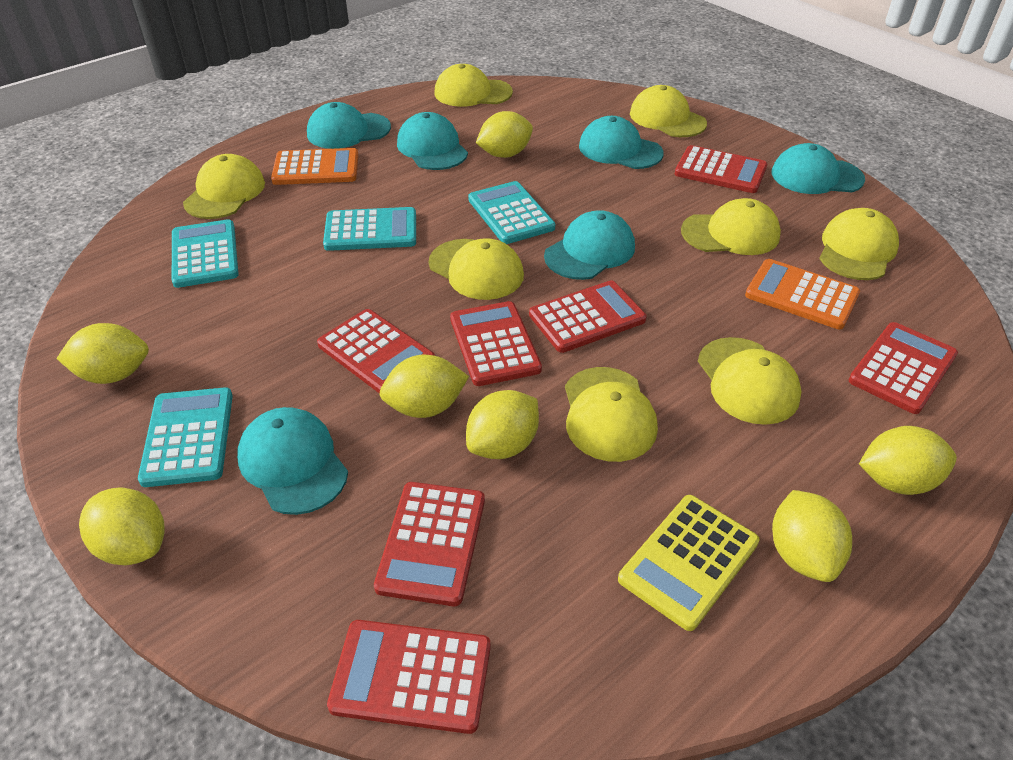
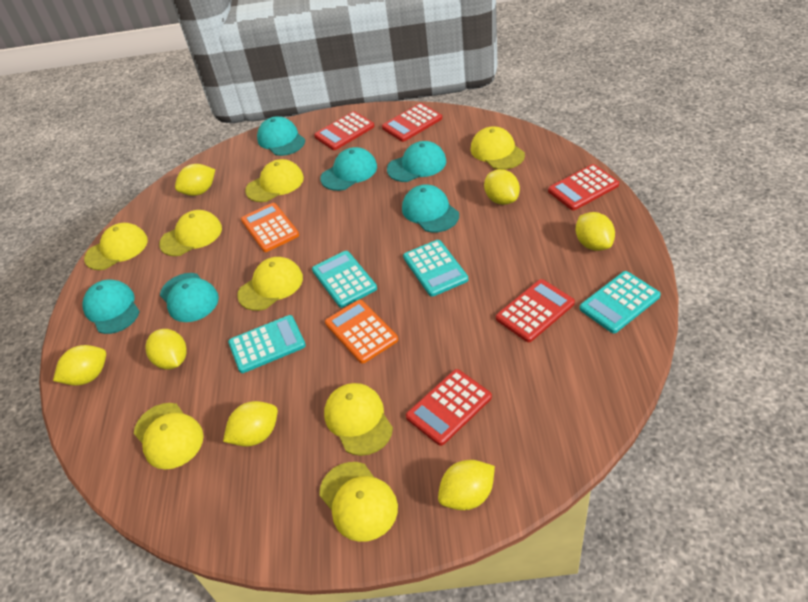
red calculator: 7 -> 5
yellow calculator: 1 -> 0

